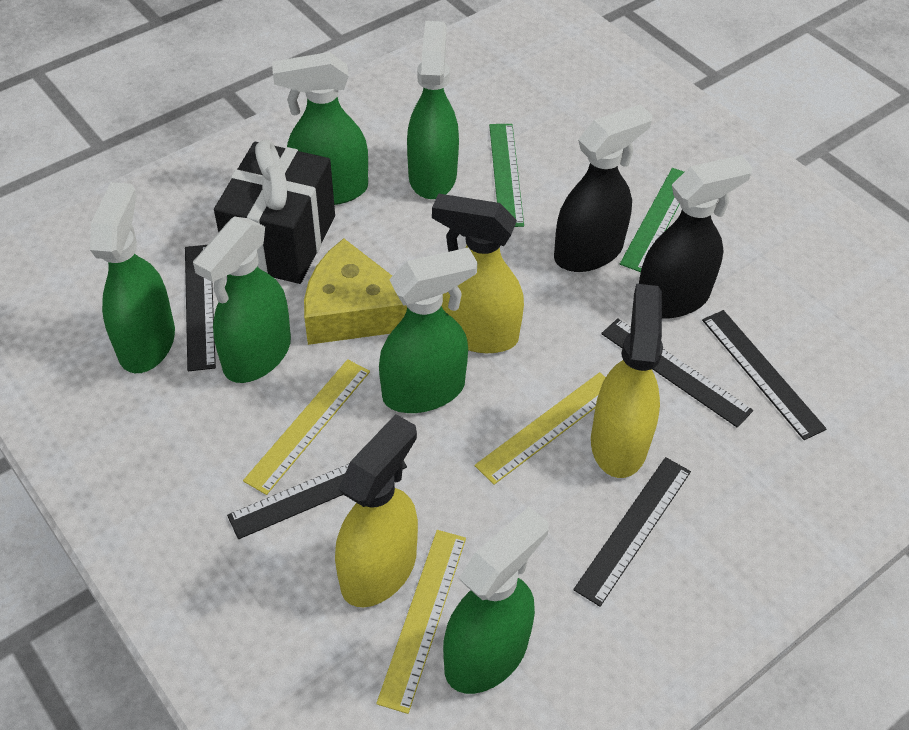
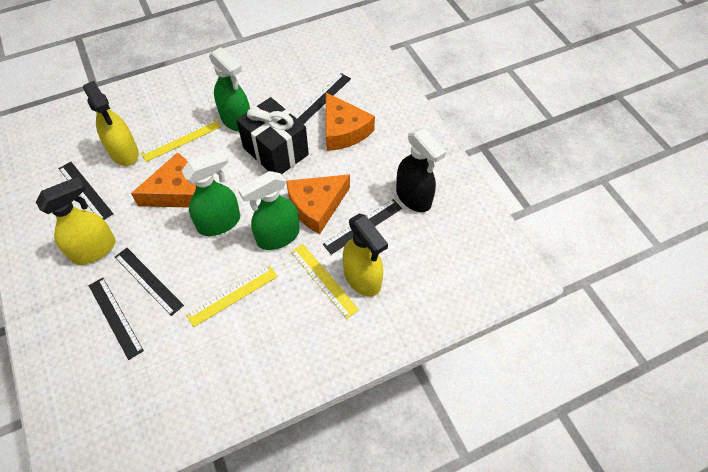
black spray bottle: 2 -> 1
green ruler: 2 -> 0
green spray bottle: 6 -> 3
orange cheese: 0 -> 3
yellow cheese: 1 -> 0

